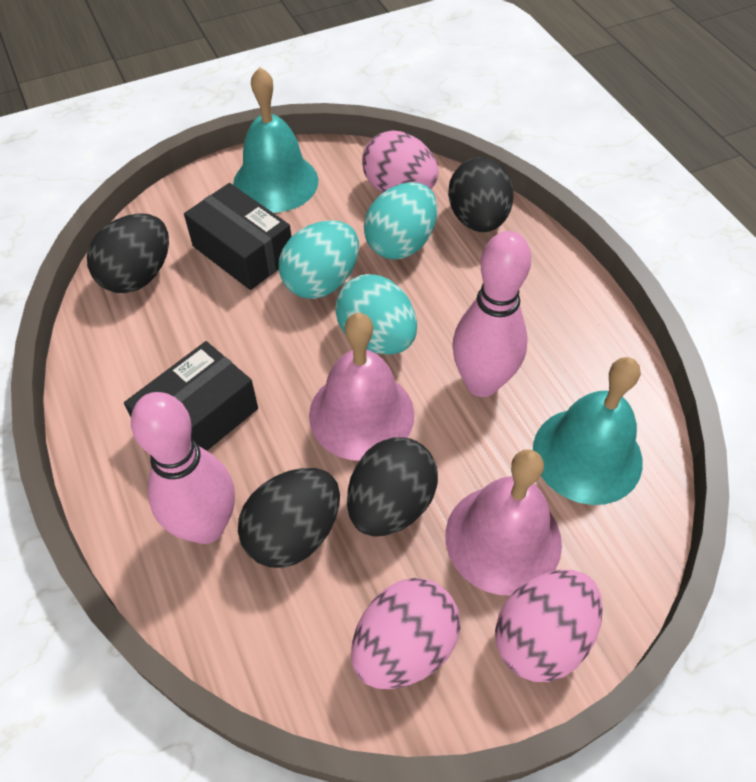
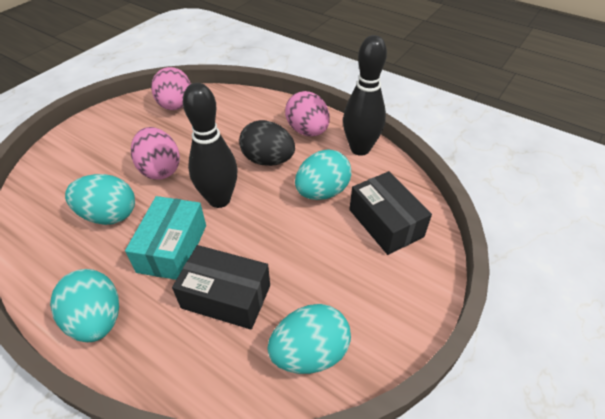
black bowling pin: 0 -> 2
black egg: 4 -> 1
pink bell: 2 -> 0
pink bowling pin: 2 -> 0
turquoise bell: 2 -> 0
turquoise box: 0 -> 1
turquoise egg: 3 -> 4

